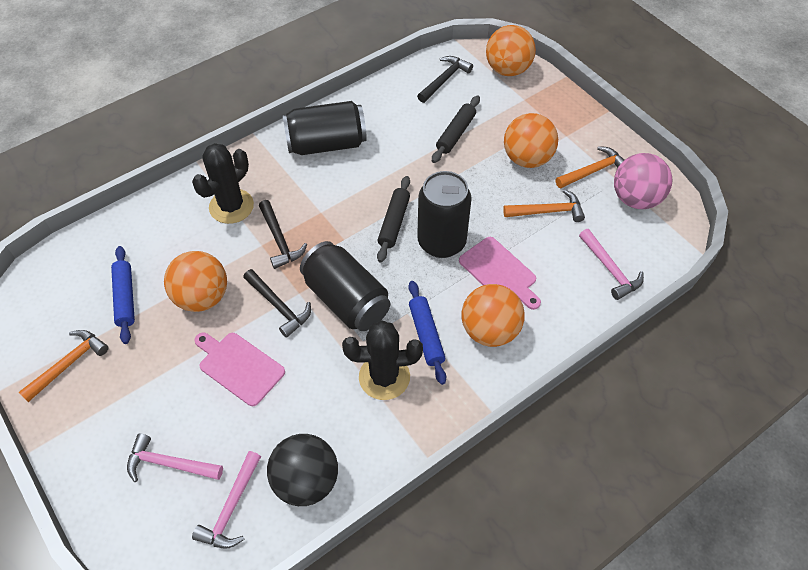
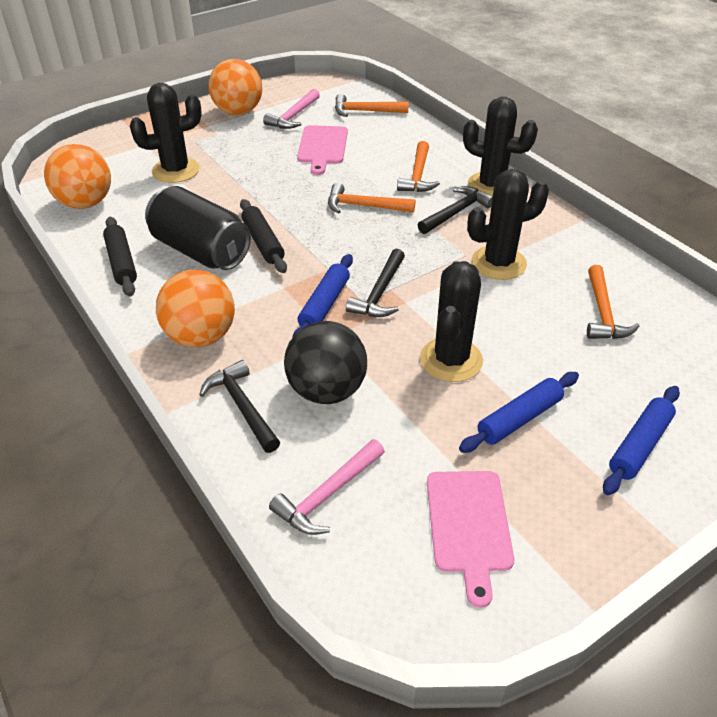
black cactus: 2 -> 4
black can: 3 -> 1
blue rolling pin: 2 -> 3
orange ball: 4 -> 3
orange hammer: 3 -> 4
pink ball: 1 -> 0
pink hammer: 3 -> 2

